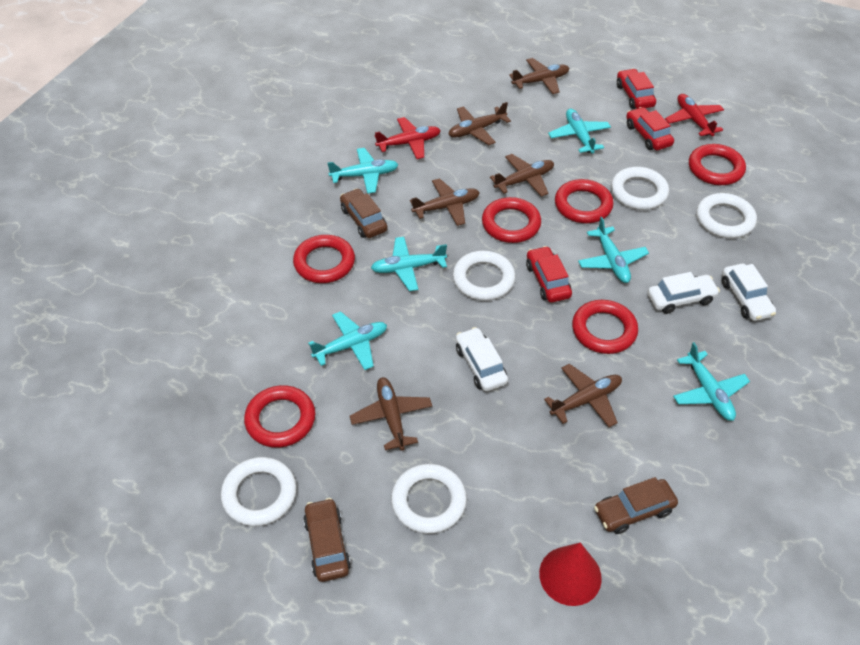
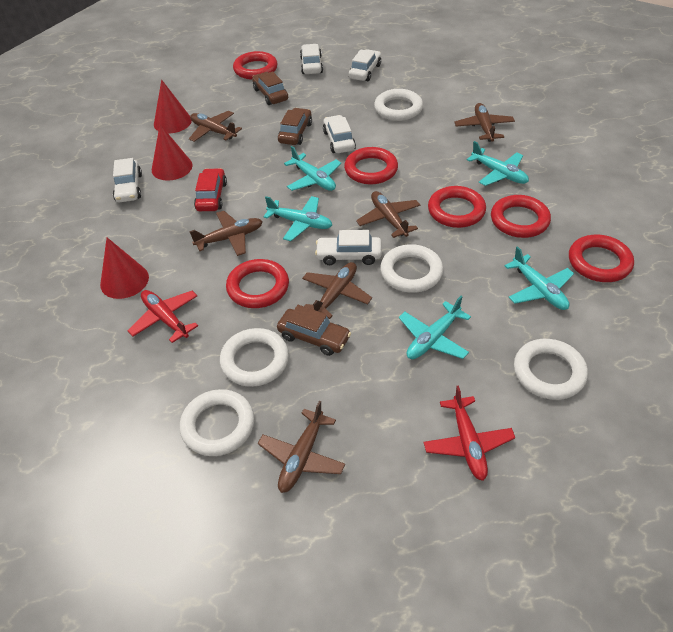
red car: 3 -> 1
red cone: 1 -> 3
turquoise plane: 6 -> 5
white car: 3 -> 5

